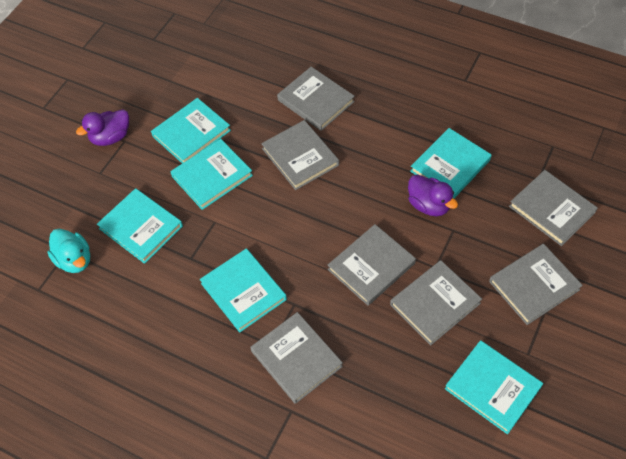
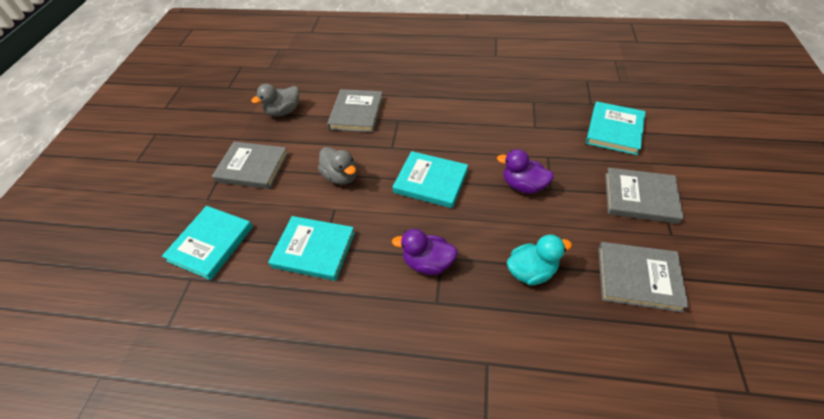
grey book: 7 -> 4
grey duck: 0 -> 2
turquoise book: 6 -> 4

